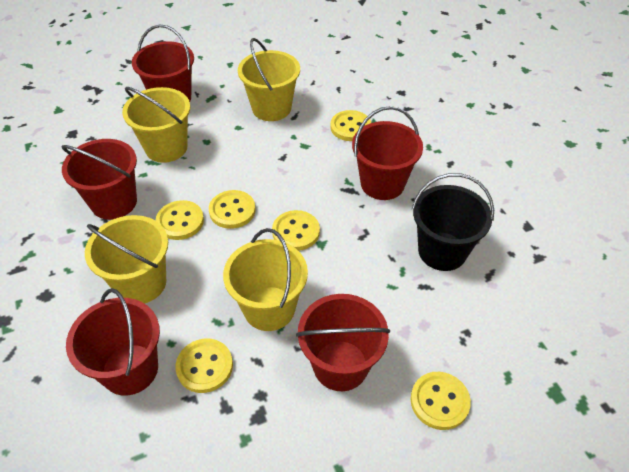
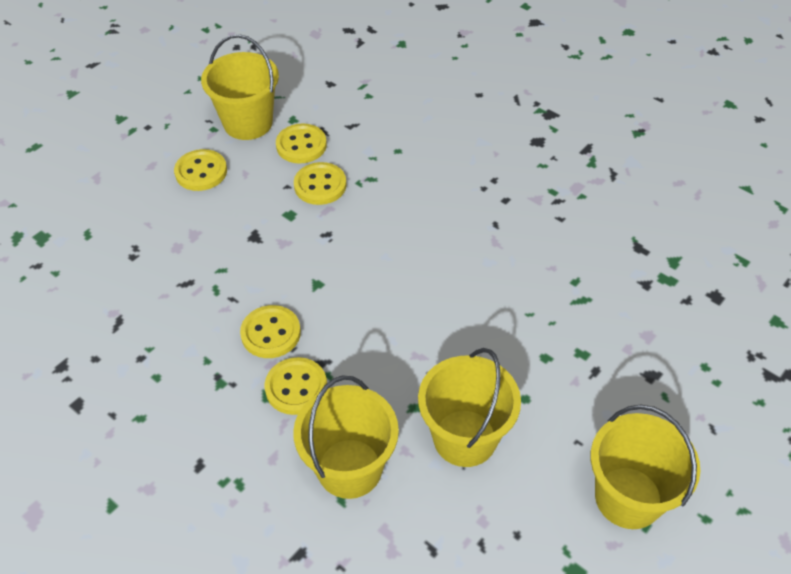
black bucket: 1 -> 0
red bucket: 5 -> 0
yellow button: 6 -> 5

